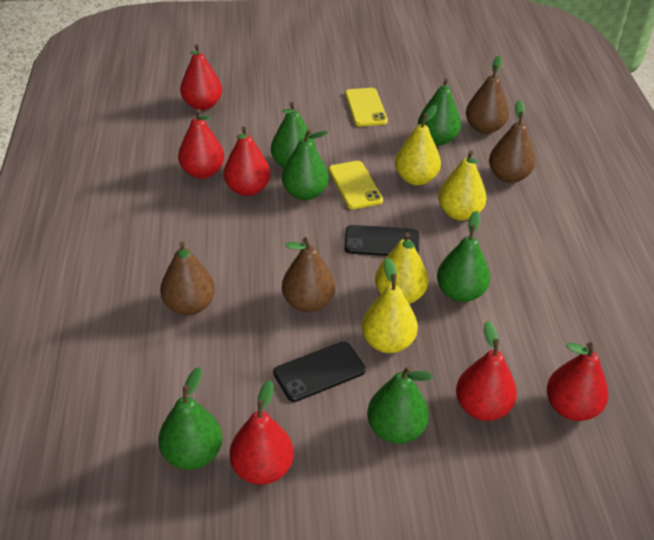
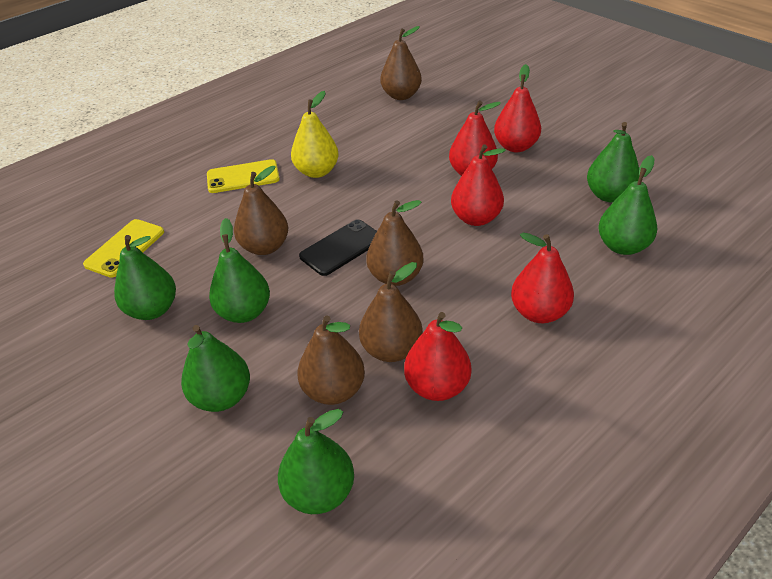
black phone: 2 -> 1
brown pear: 4 -> 5
red pear: 6 -> 5
yellow pear: 4 -> 1

